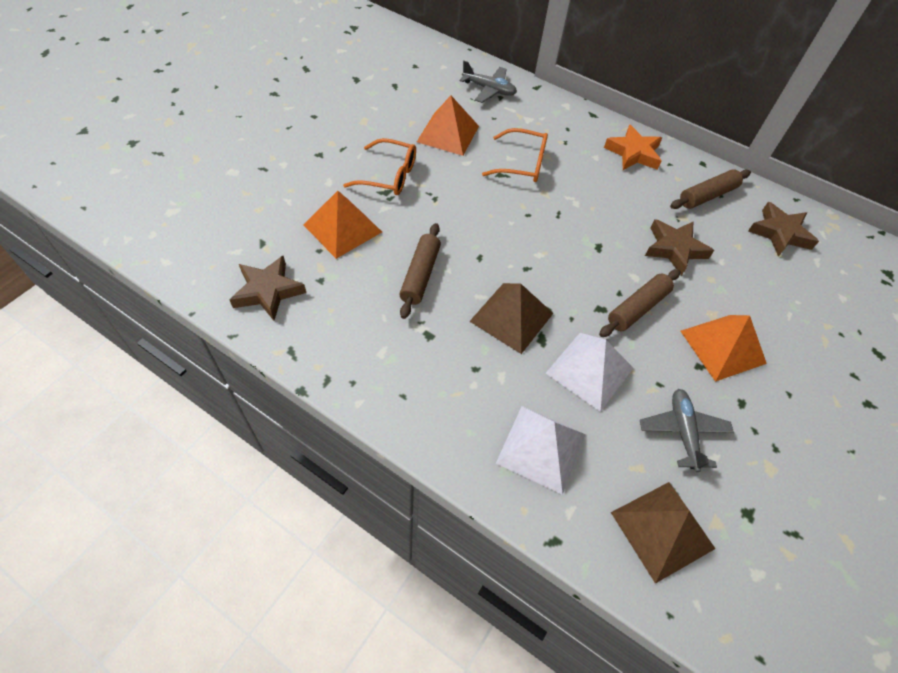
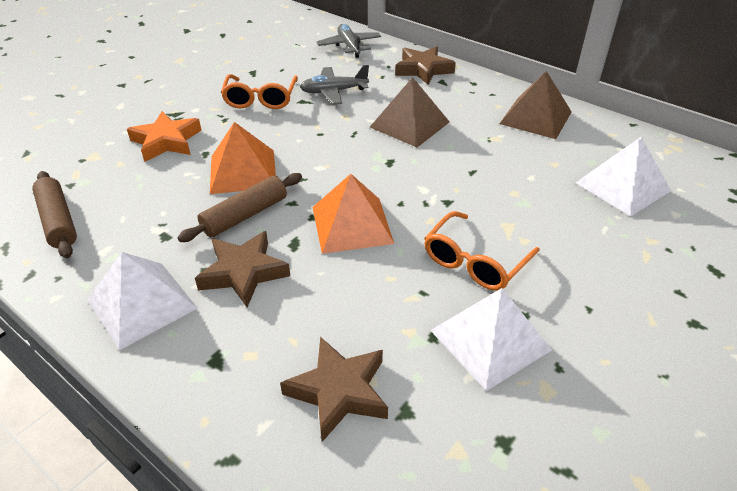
brown rolling pin: 3 -> 2
orange pyramid: 3 -> 2
white pyramid: 2 -> 3

